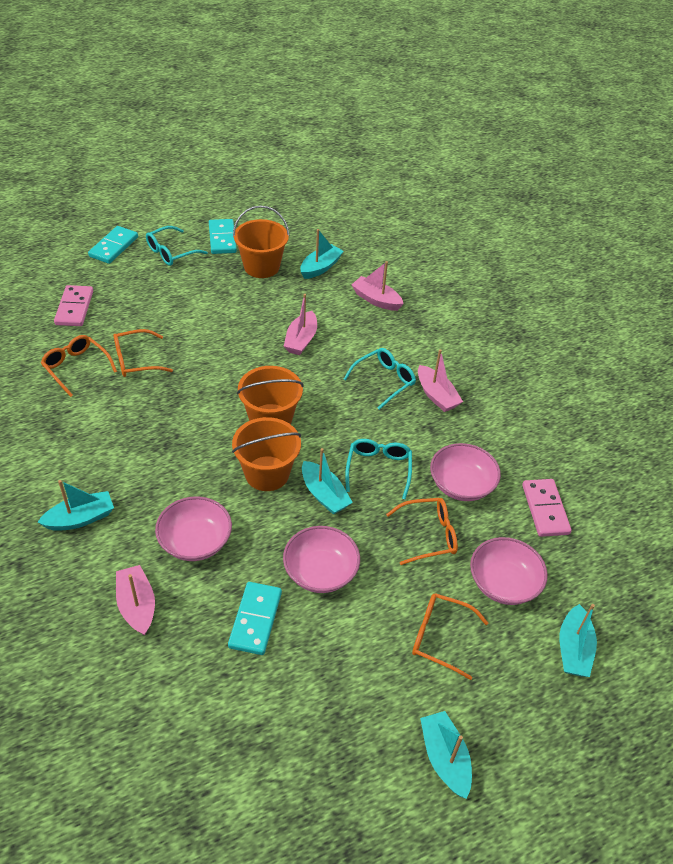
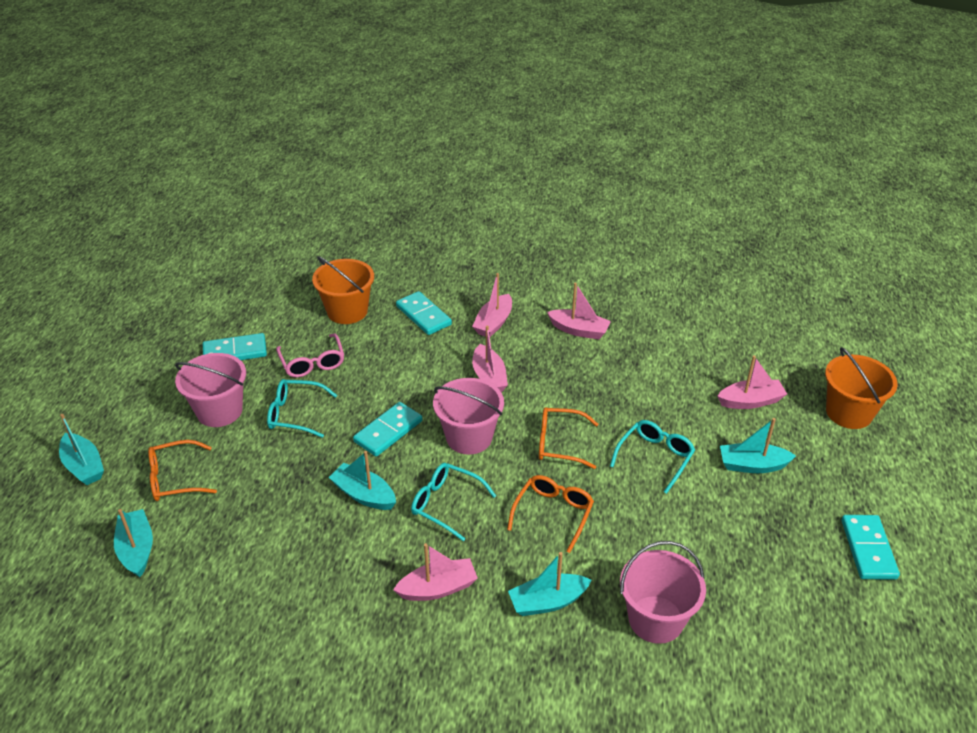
orange bucket: 3 -> 2
orange glasses: 4 -> 3
pink boat: 4 -> 5
pink bowl: 4 -> 0
pink bucket: 0 -> 3
pink domino: 2 -> 0
pink glasses: 0 -> 1
turquoise domino: 3 -> 4

